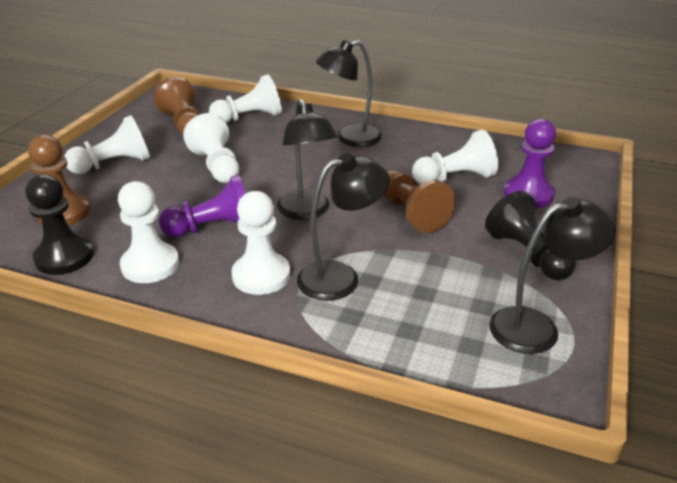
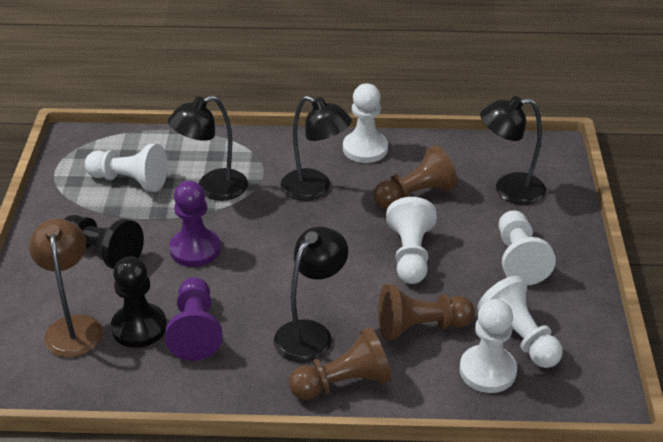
brown lamp: 0 -> 1

